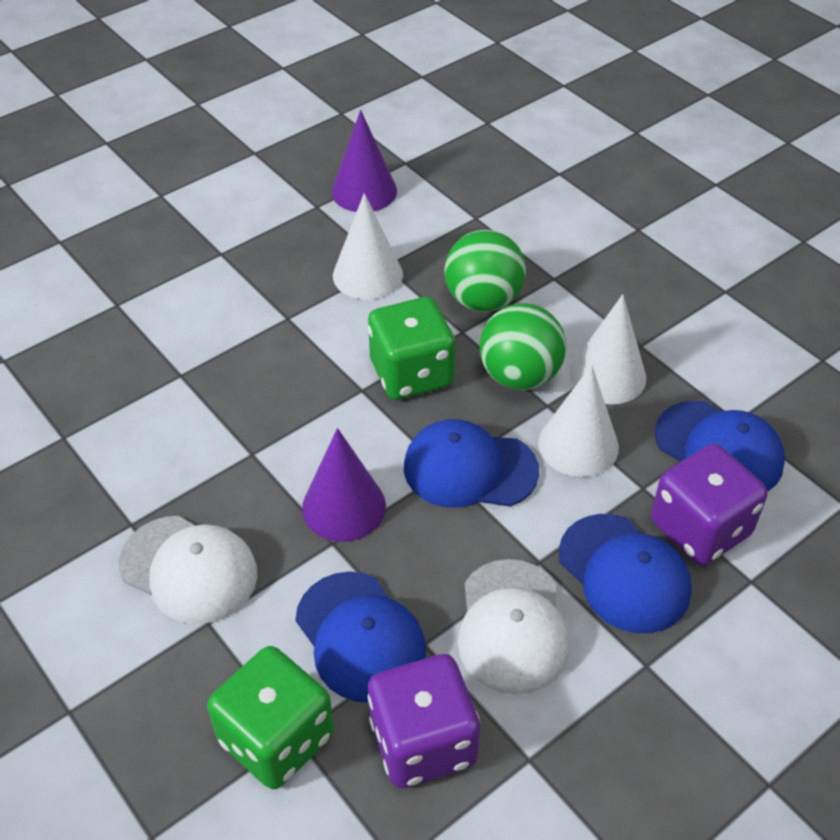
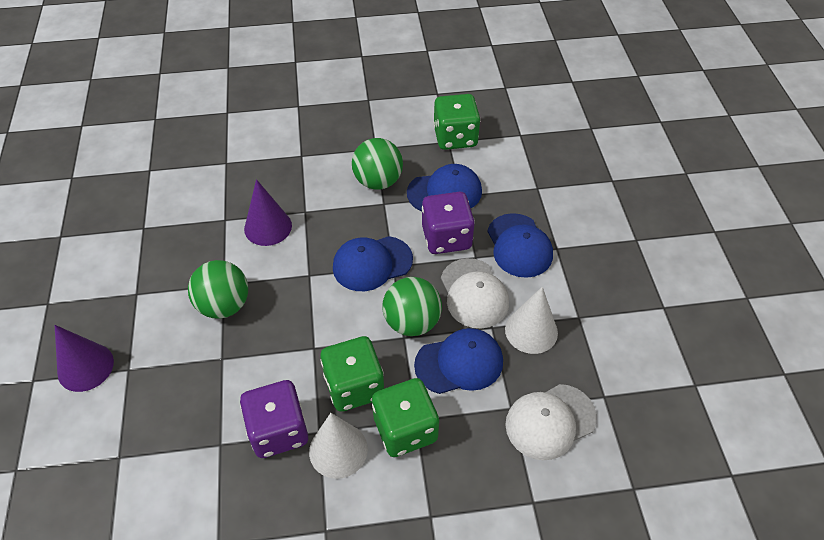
green ball: 2 -> 3
green dice: 2 -> 3
white cone: 3 -> 2

